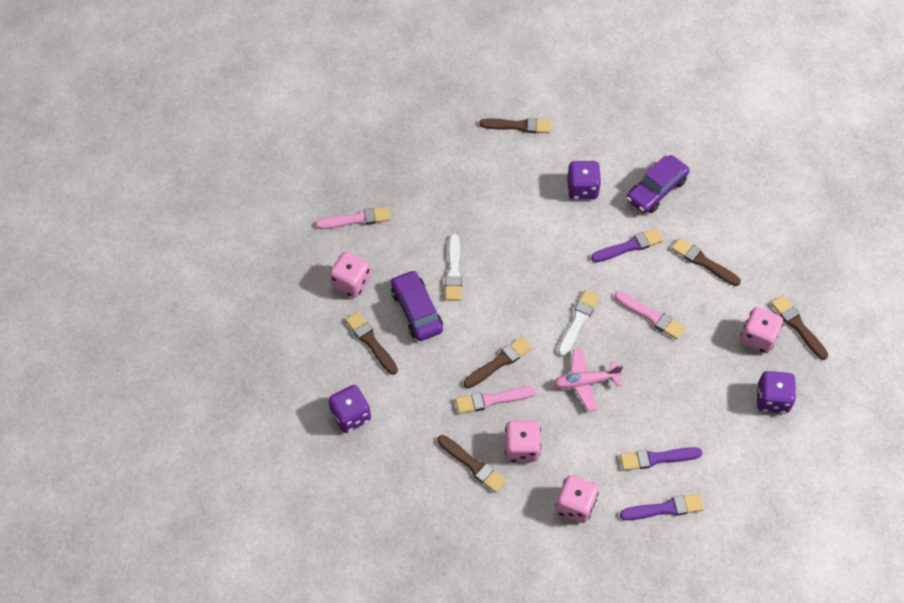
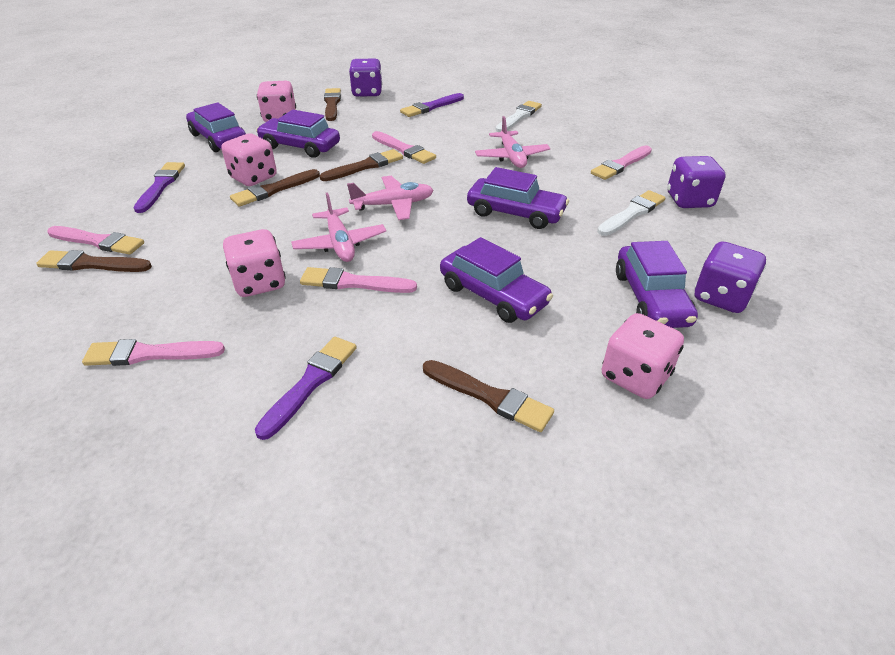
brown brush: 6 -> 5
pink brush: 3 -> 5
pink plane: 1 -> 3
purple car: 2 -> 5

